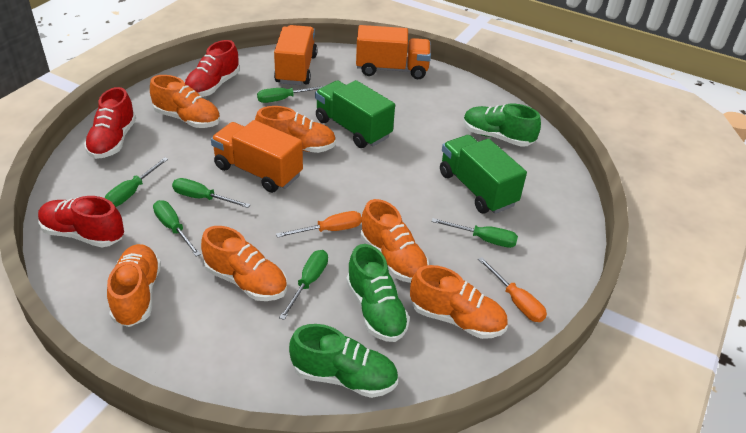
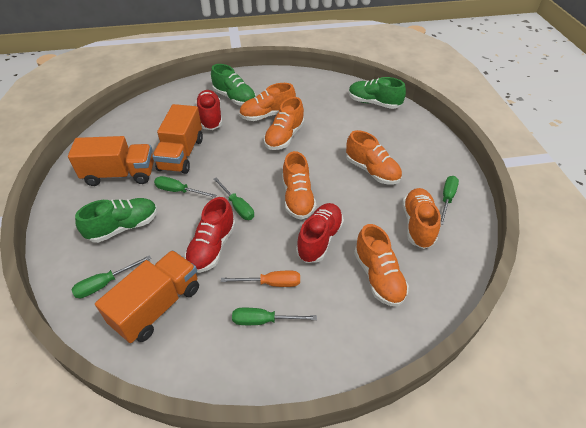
green screwdriver: 6 -> 5
green truck: 2 -> 0
orange screwdriver: 2 -> 1

